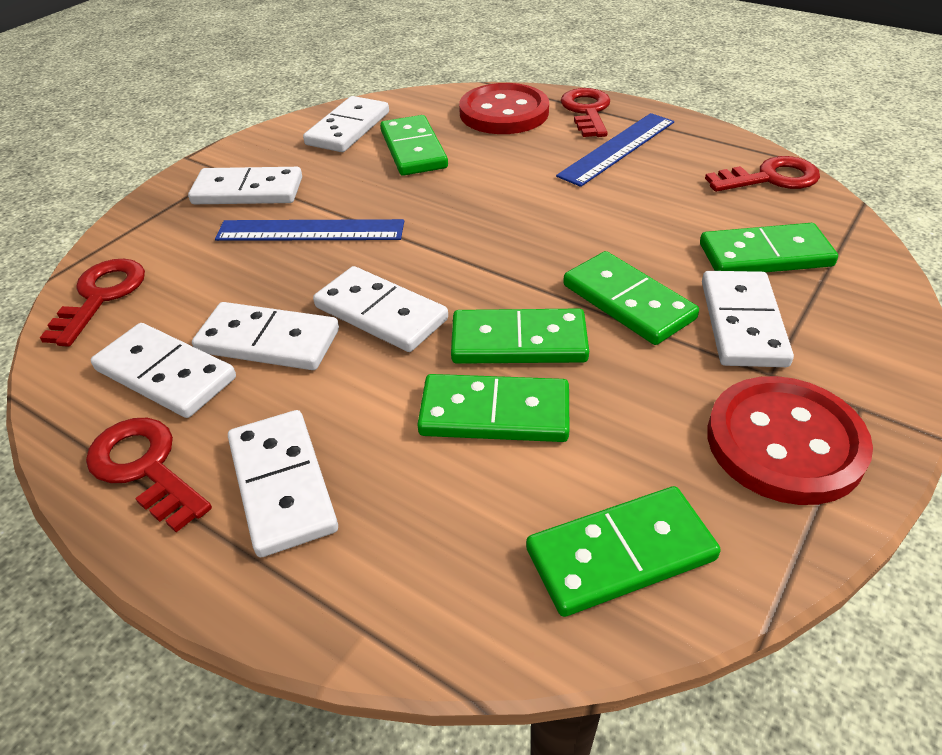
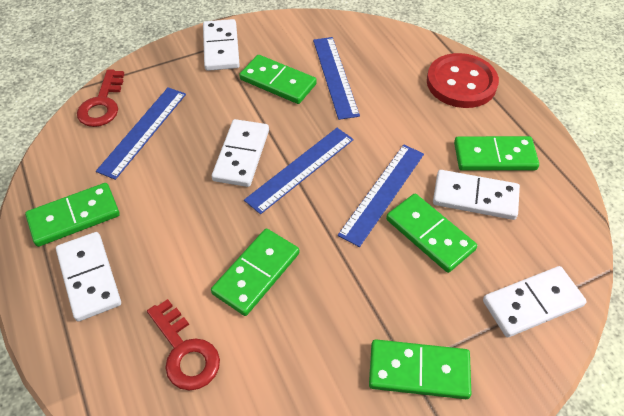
blue ruler: 2 -> 4
red button: 2 -> 1
red key: 4 -> 2
white domino: 7 -> 5

